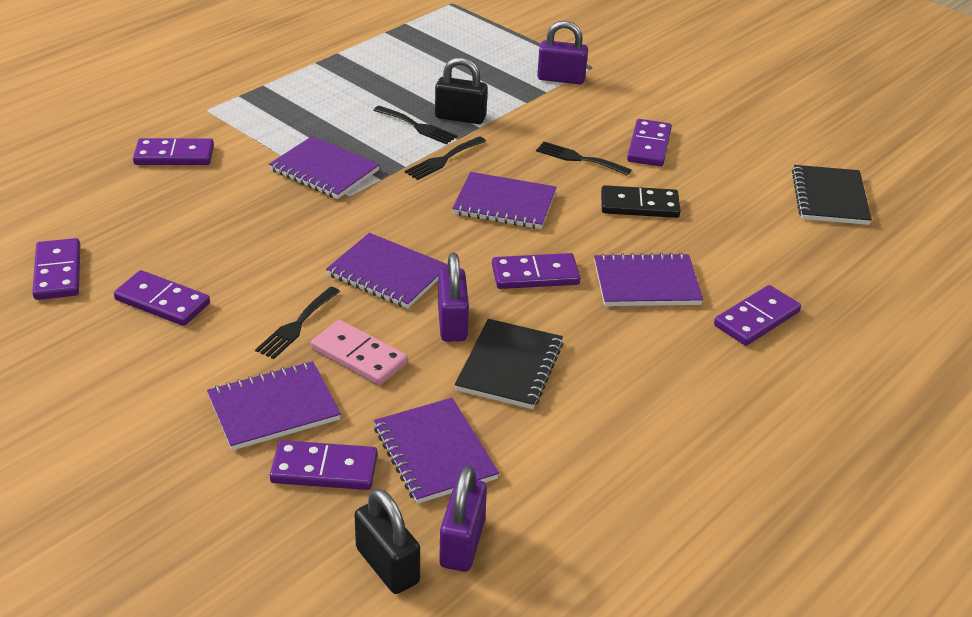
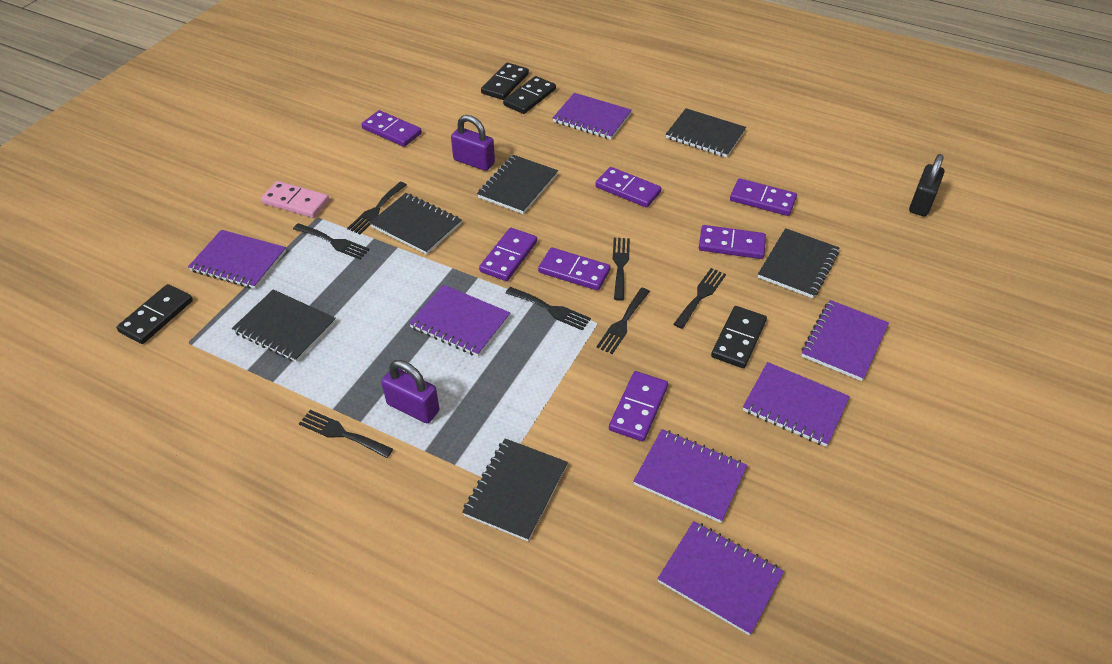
black domino: 1 -> 4
black fork: 4 -> 7
black notebook: 2 -> 6
black padlock: 2 -> 1
purple notebook: 6 -> 7
purple padlock: 3 -> 2

